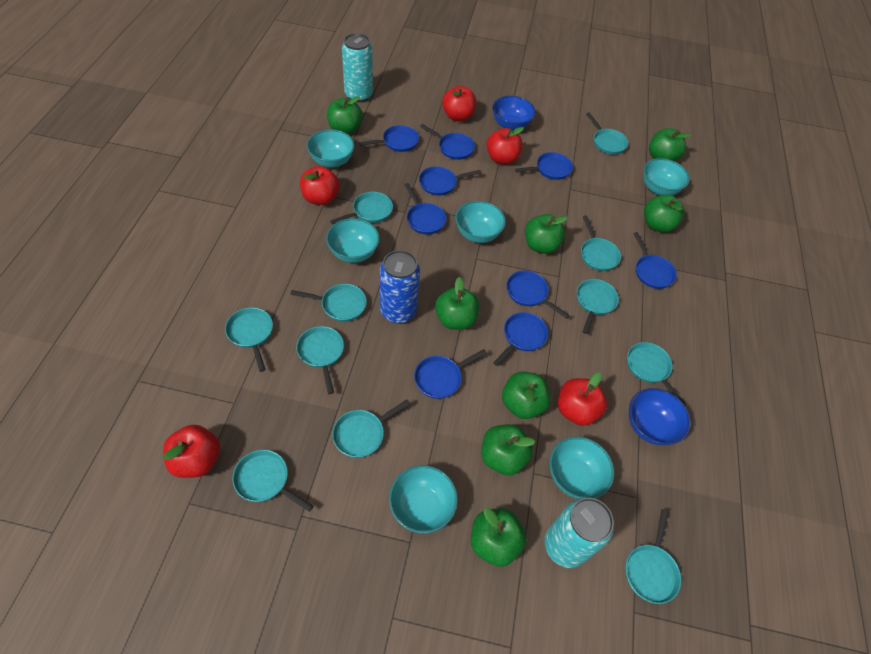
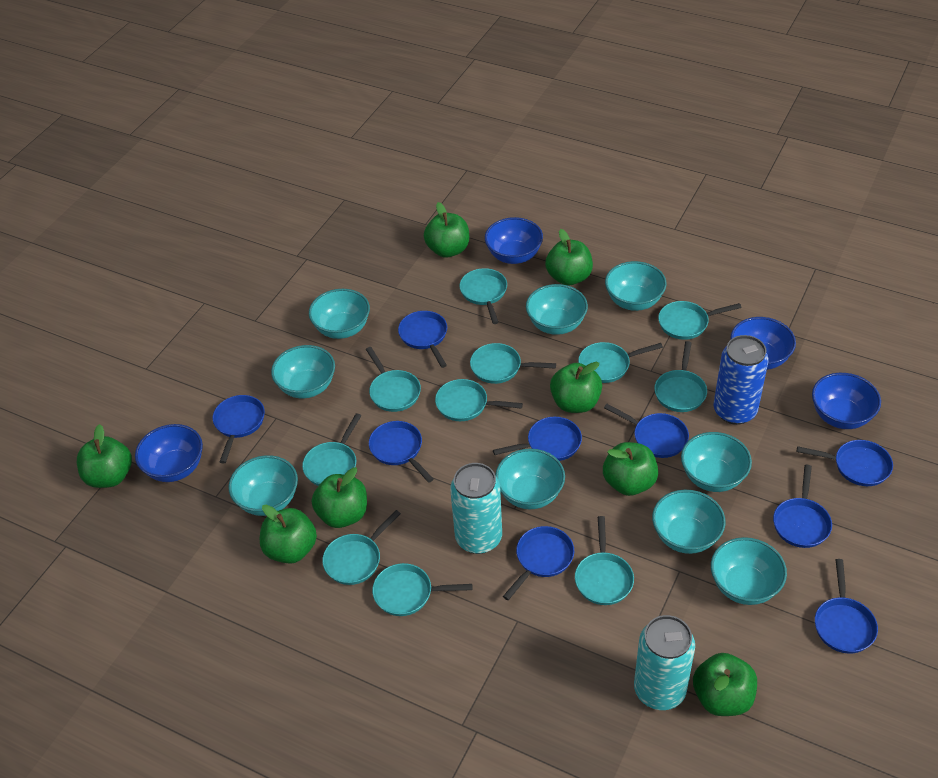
blue bowl: 2 -> 4
red apple: 5 -> 0
turquoise bowl: 6 -> 9

